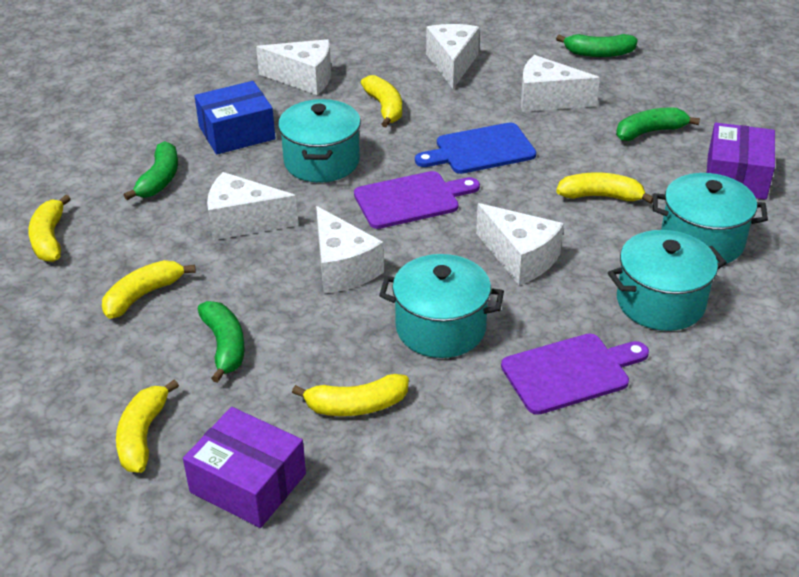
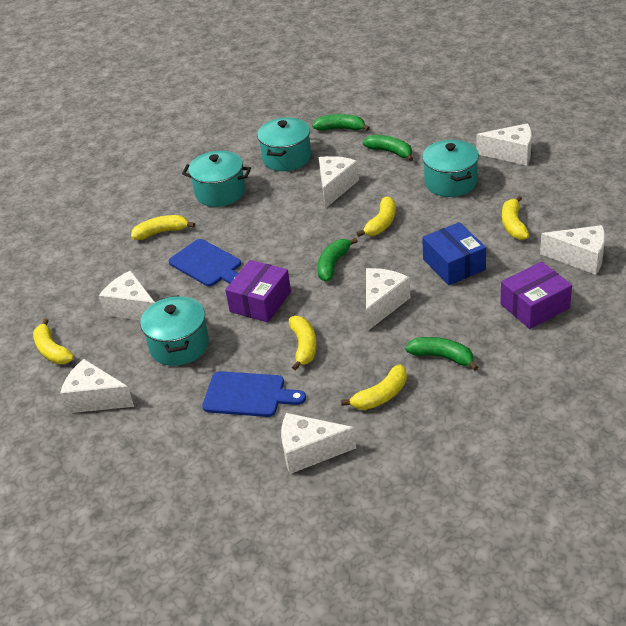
blue cutting board: 1 -> 2
purple cutting board: 2 -> 0
white cheese: 6 -> 7

